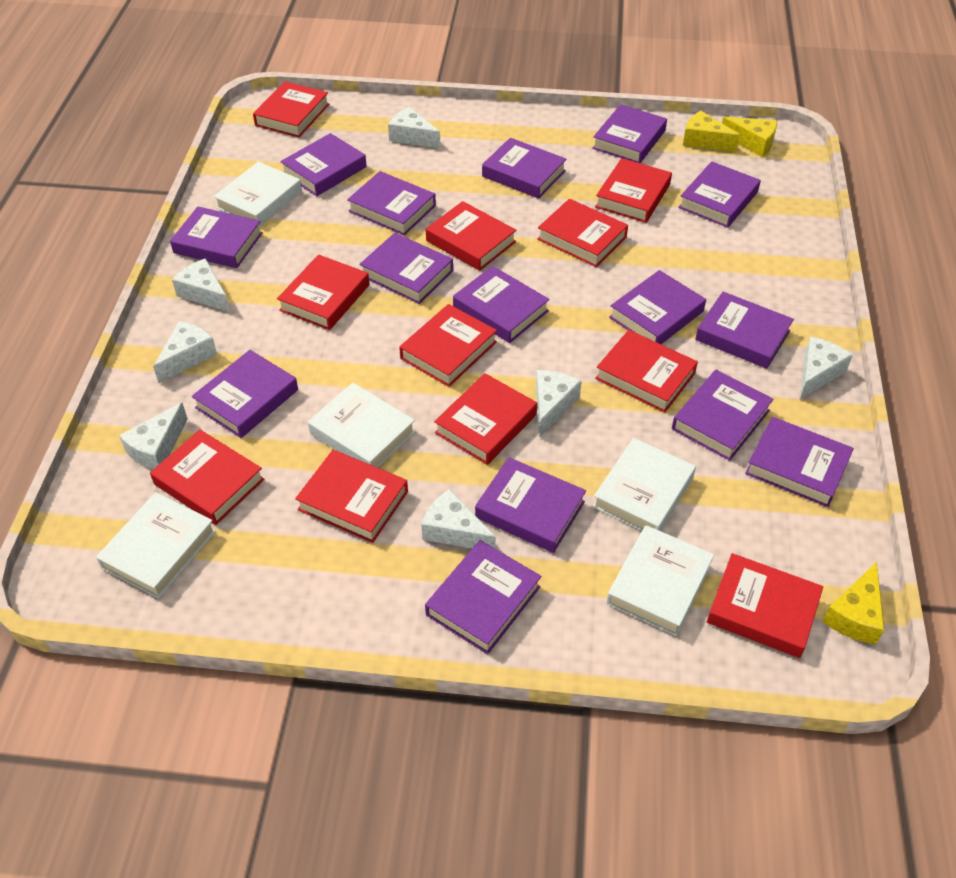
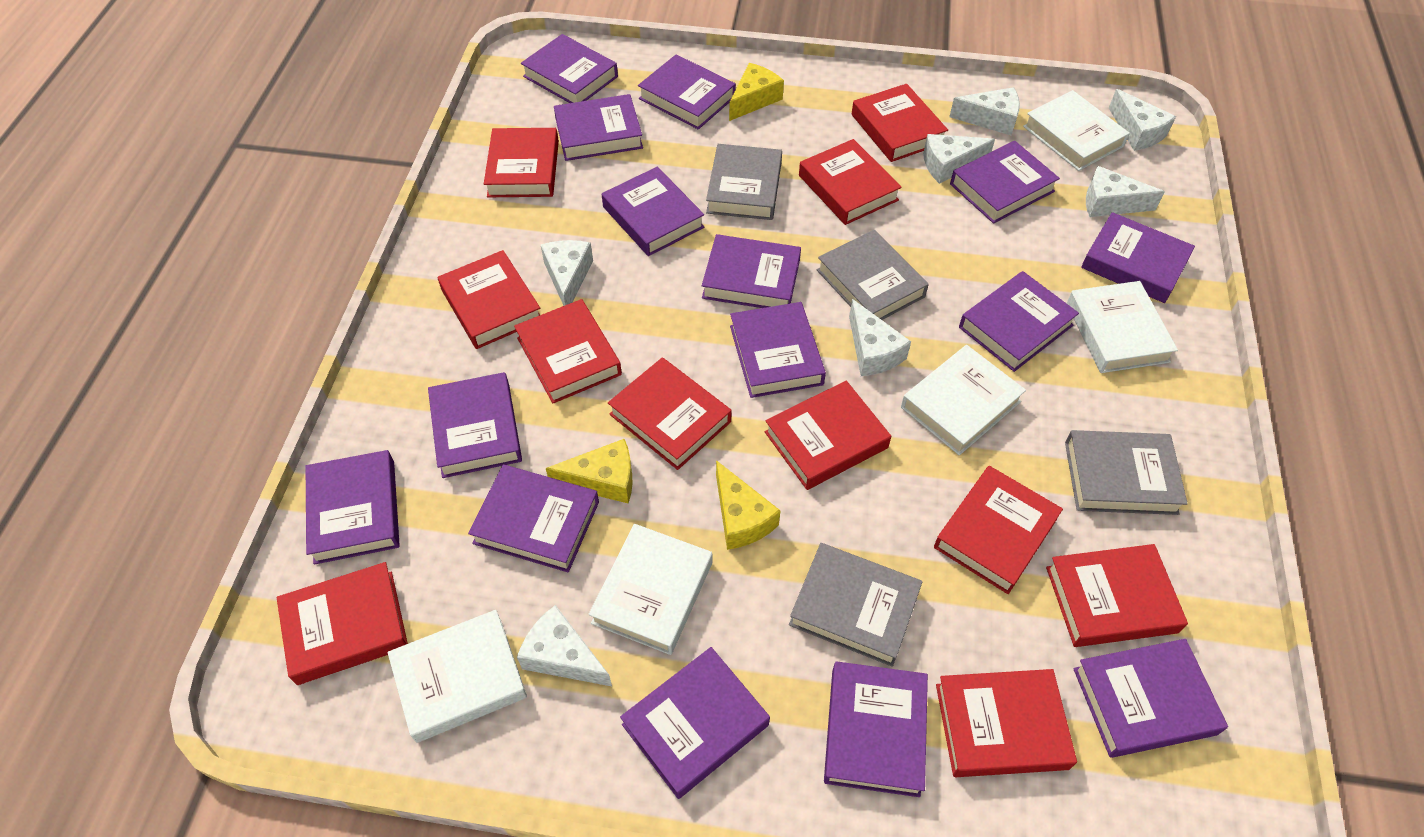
grey book: 0 -> 4

